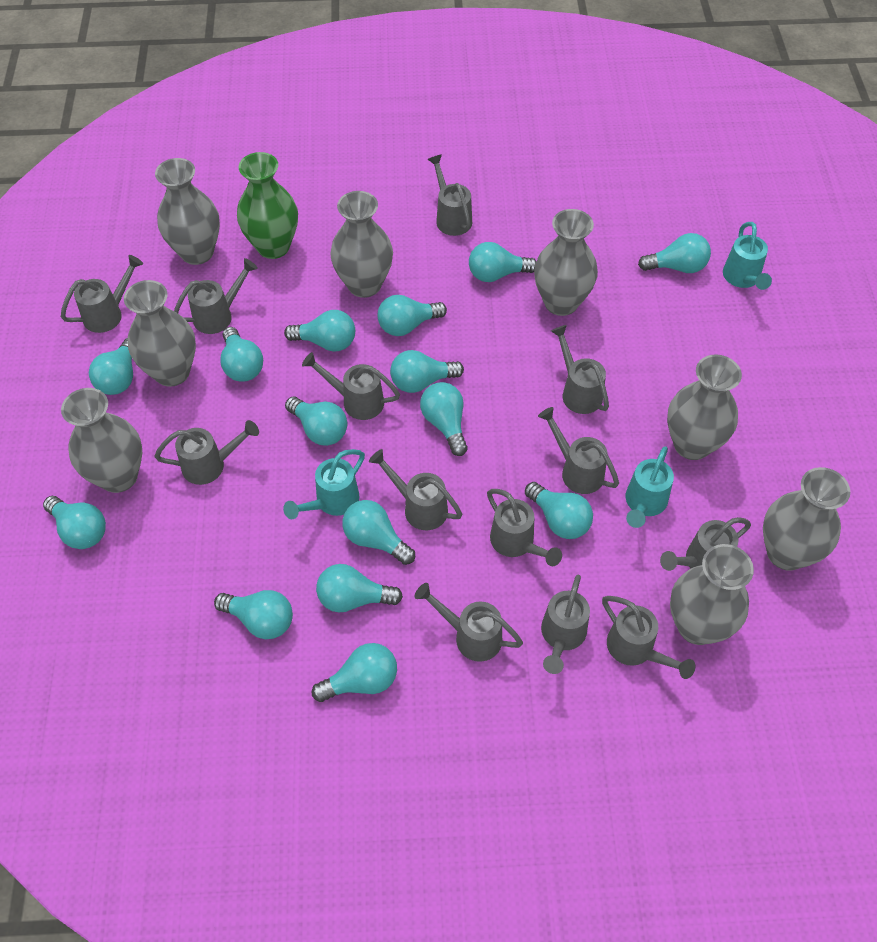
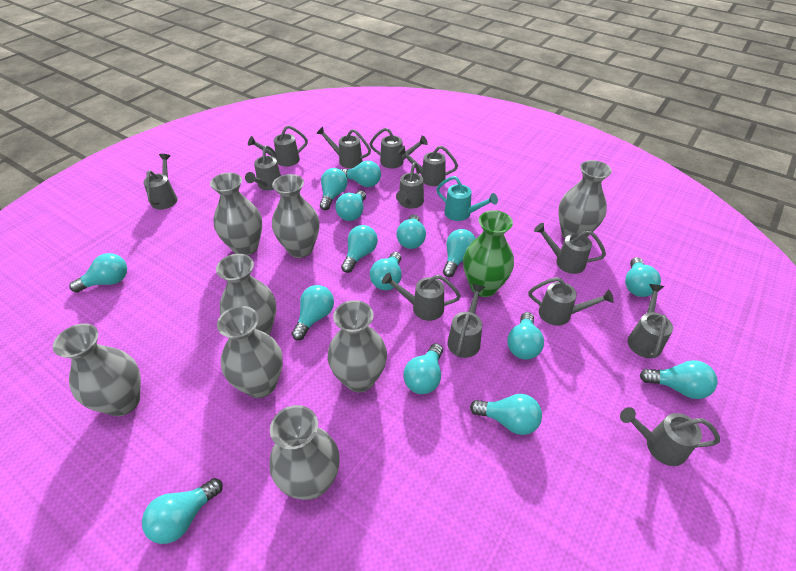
turquoise watering can: 3 -> 1

